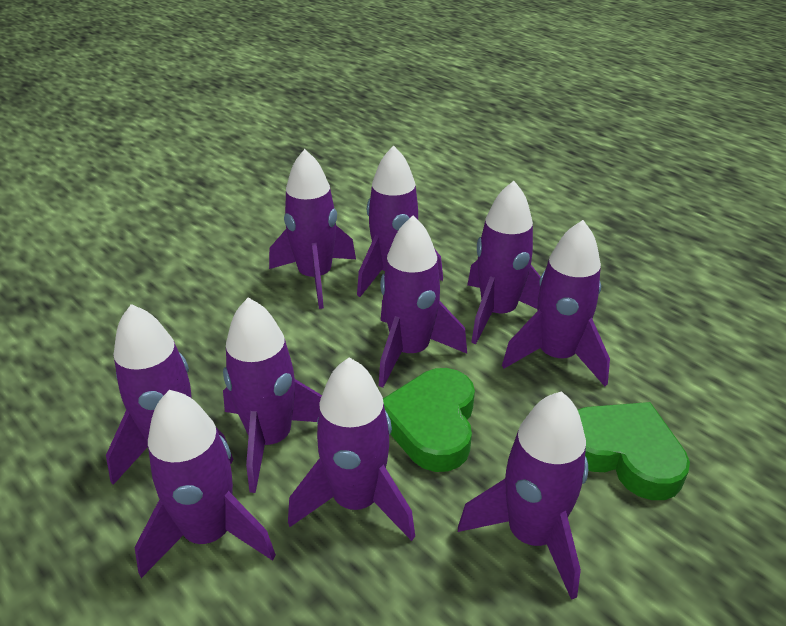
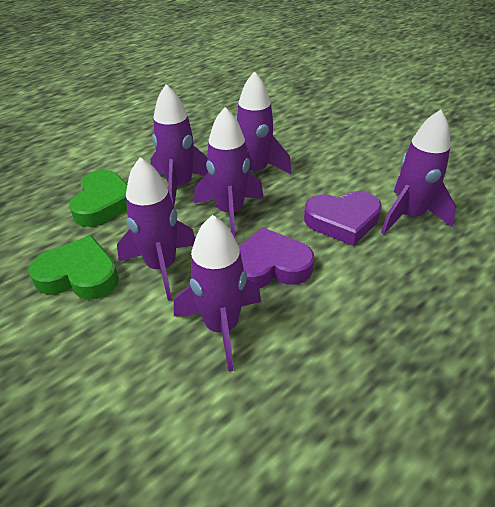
purple heart: 0 -> 2
purple rocket: 10 -> 6

